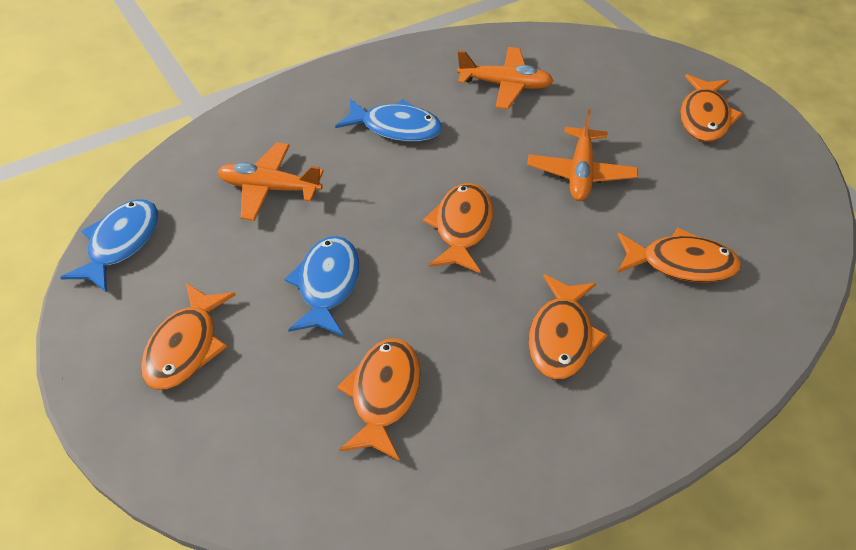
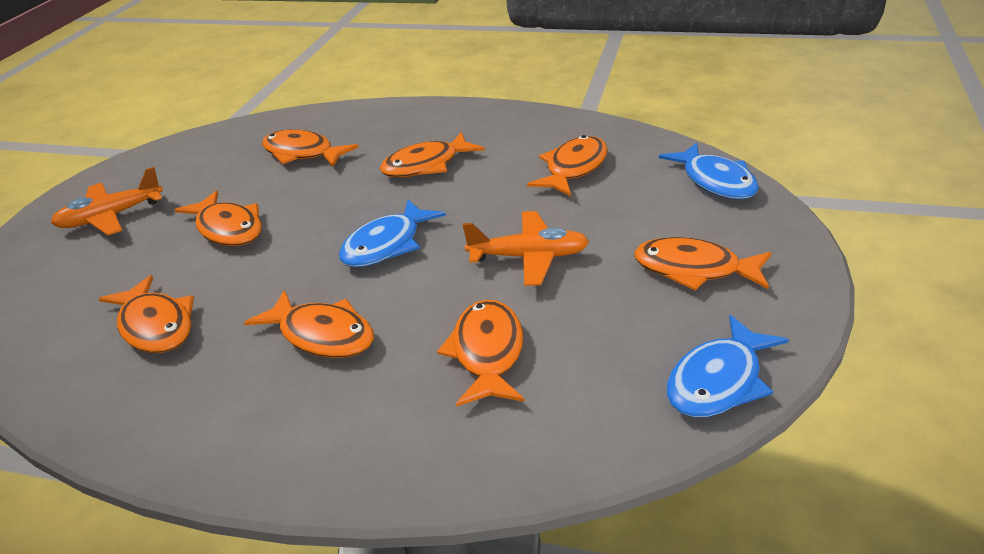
orange fish: 6 -> 8
orange plane: 3 -> 2

